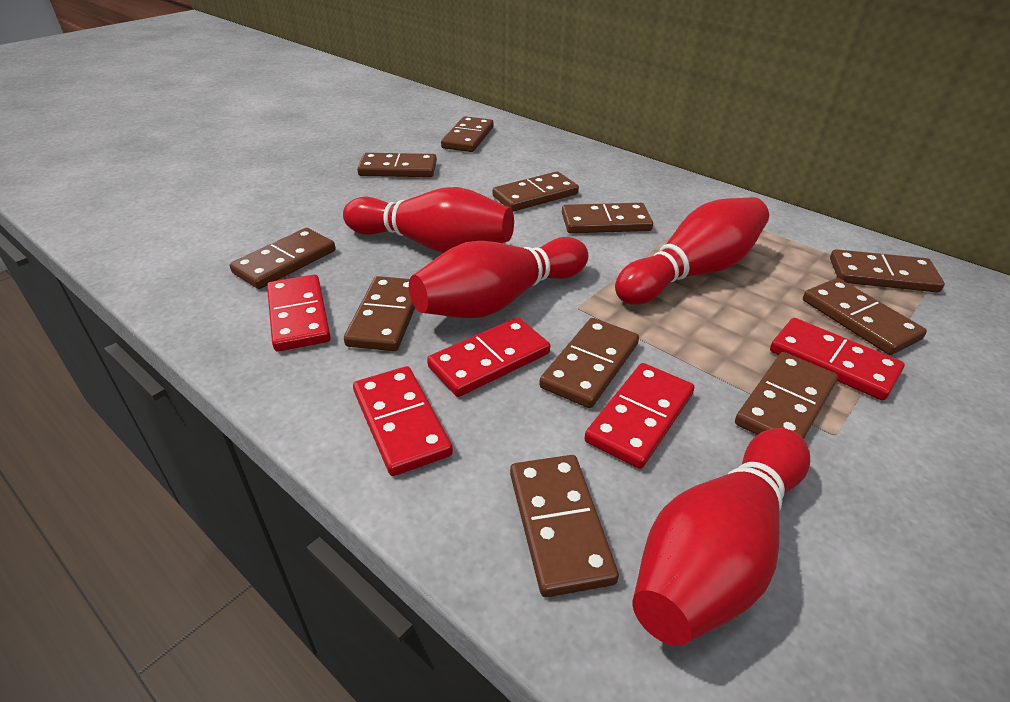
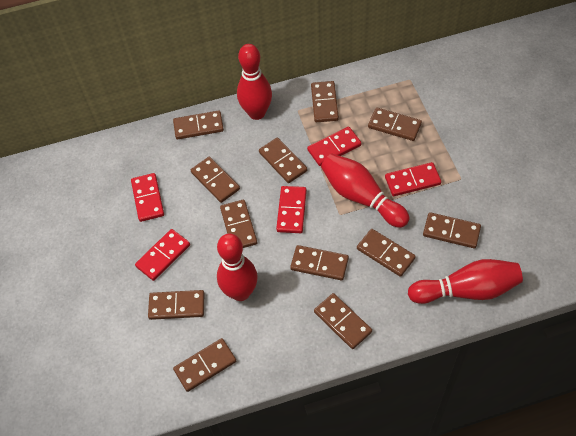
brown domino: 11 -> 12

